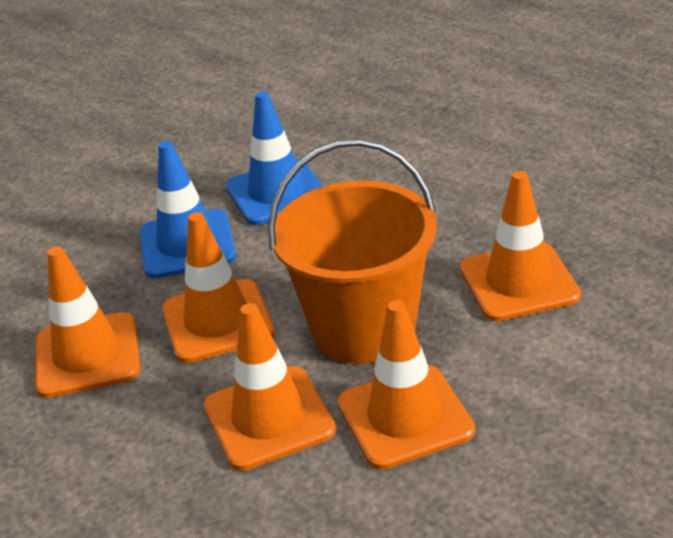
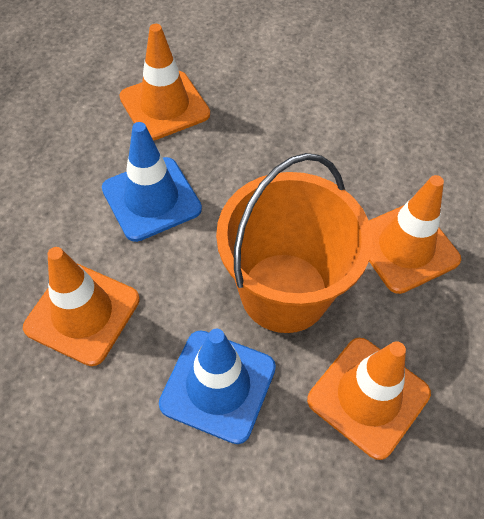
orange traffic cone: 5 -> 4

